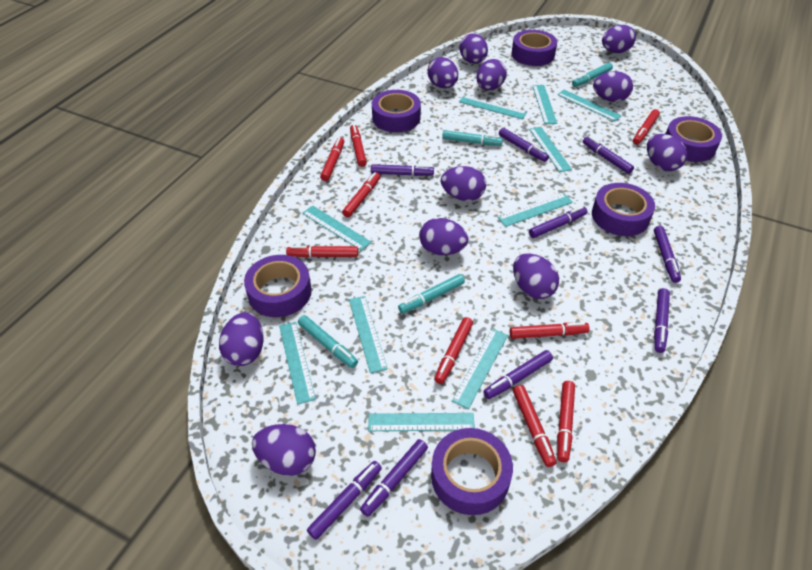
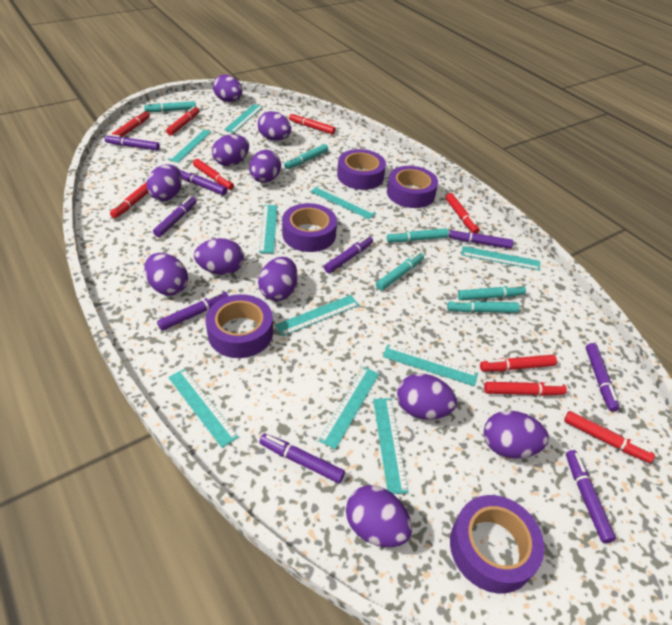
purple tape: 6 -> 5
turquoise marker: 4 -> 6

